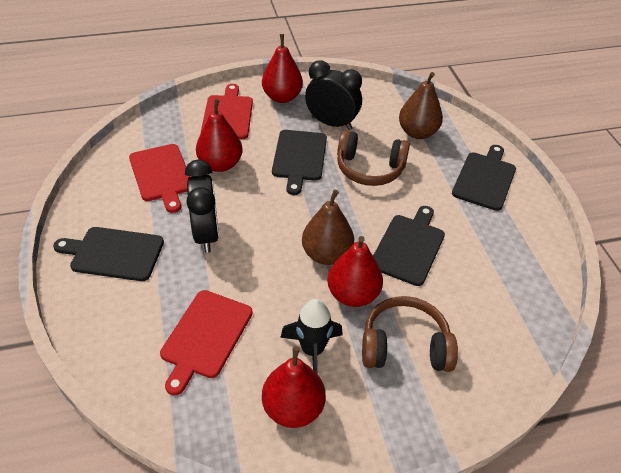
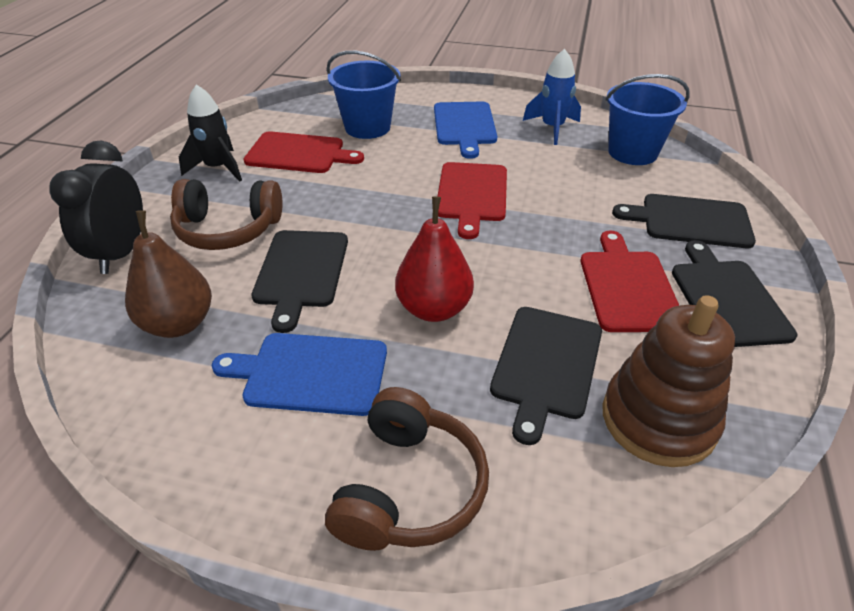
black clock: 2 -> 1
blue bucket: 0 -> 2
blue cutting board: 0 -> 2
blue rocket: 0 -> 1
brown pear: 2 -> 1
brown stacking toy: 0 -> 1
red pear: 4 -> 1

